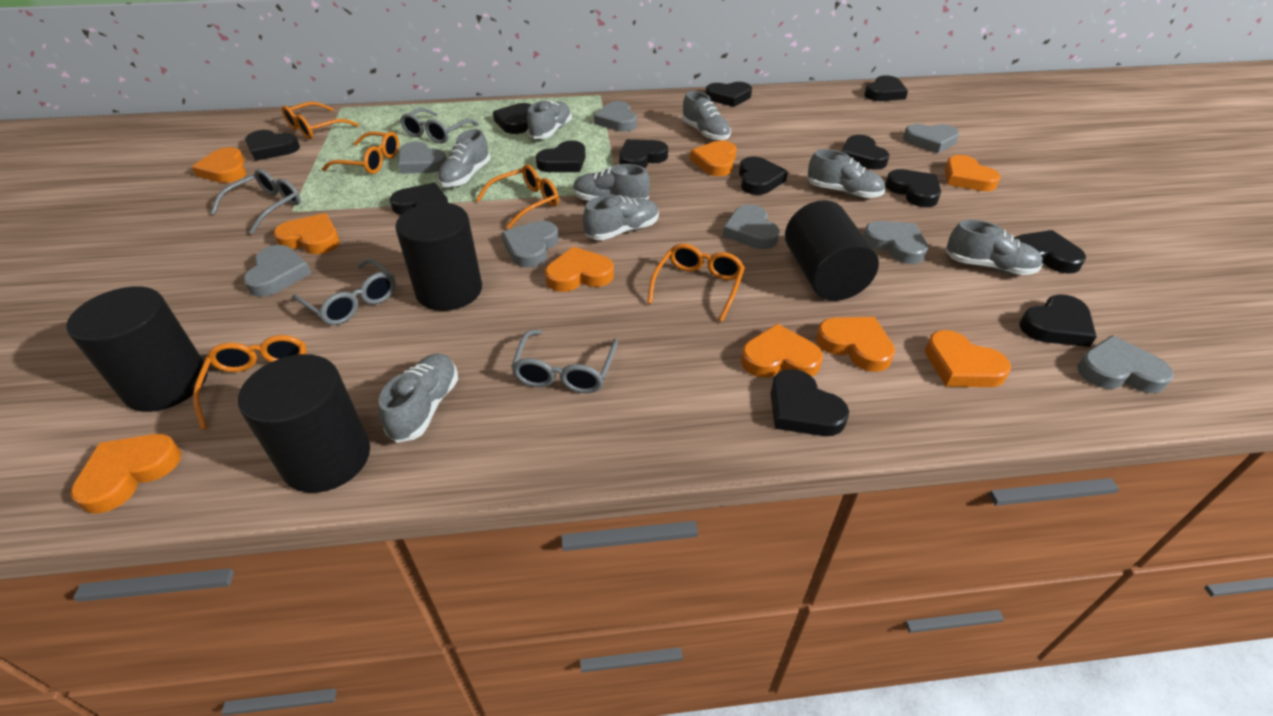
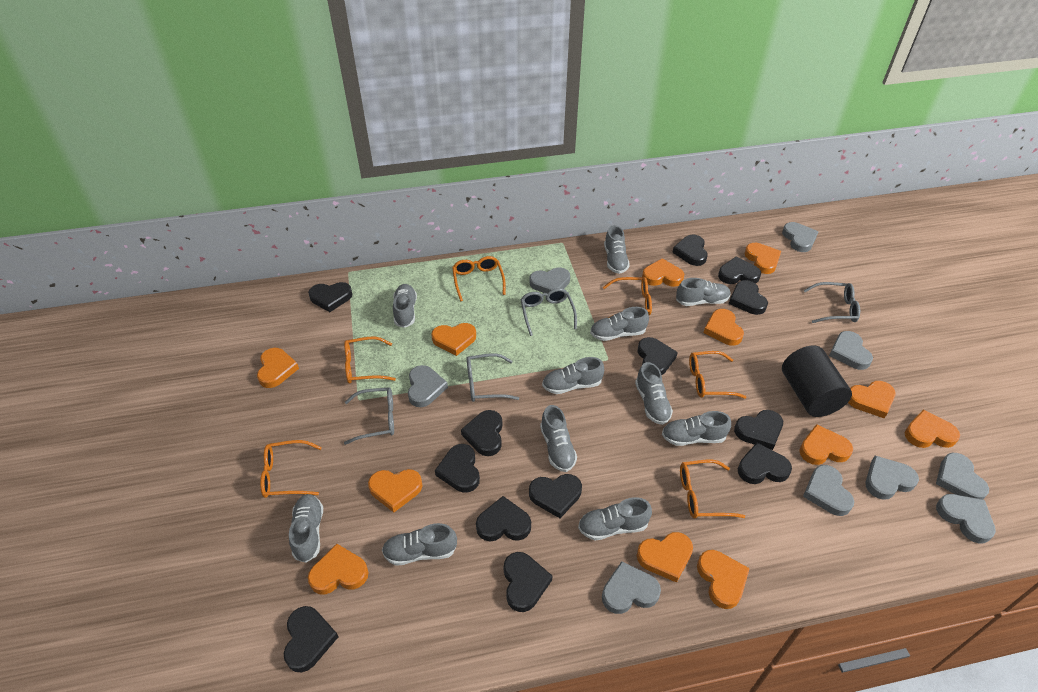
black cylinder: 4 -> 1
grey heart: 8 -> 9
grey shoe: 8 -> 11
orange glasses: 5 -> 6
orange heart: 9 -> 12

